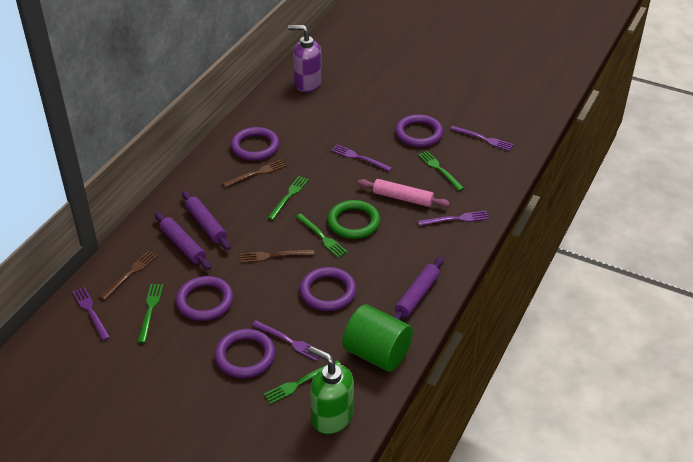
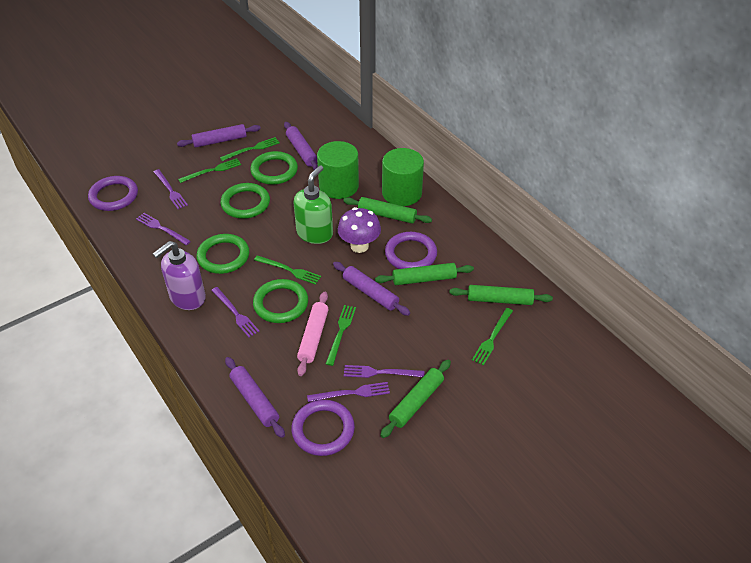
brown fork: 3 -> 0
green cylinder: 1 -> 2
green ring: 1 -> 4
green rolling pin: 0 -> 4
purple mushroom: 0 -> 1
purple ring: 5 -> 3
purple rolling pin: 3 -> 4

